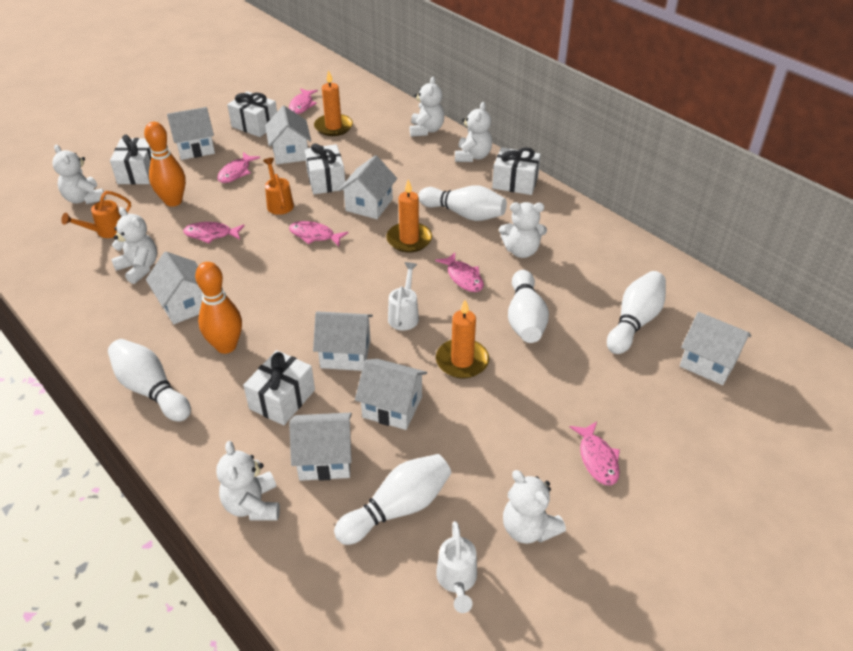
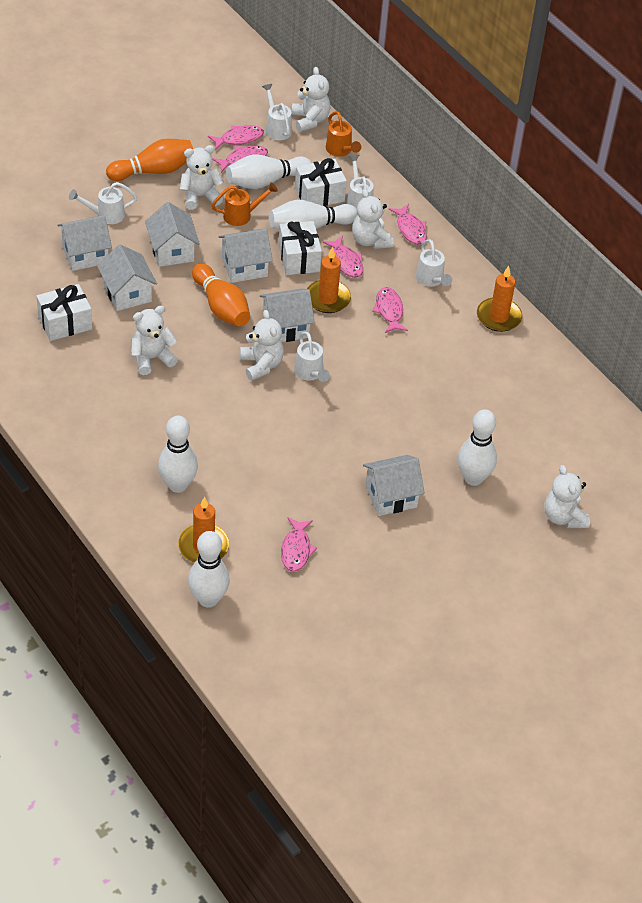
white gift: 5 -> 3
white house: 8 -> 6
white teddy bear: 7 -> 6
white watering can: 2 -> 5

